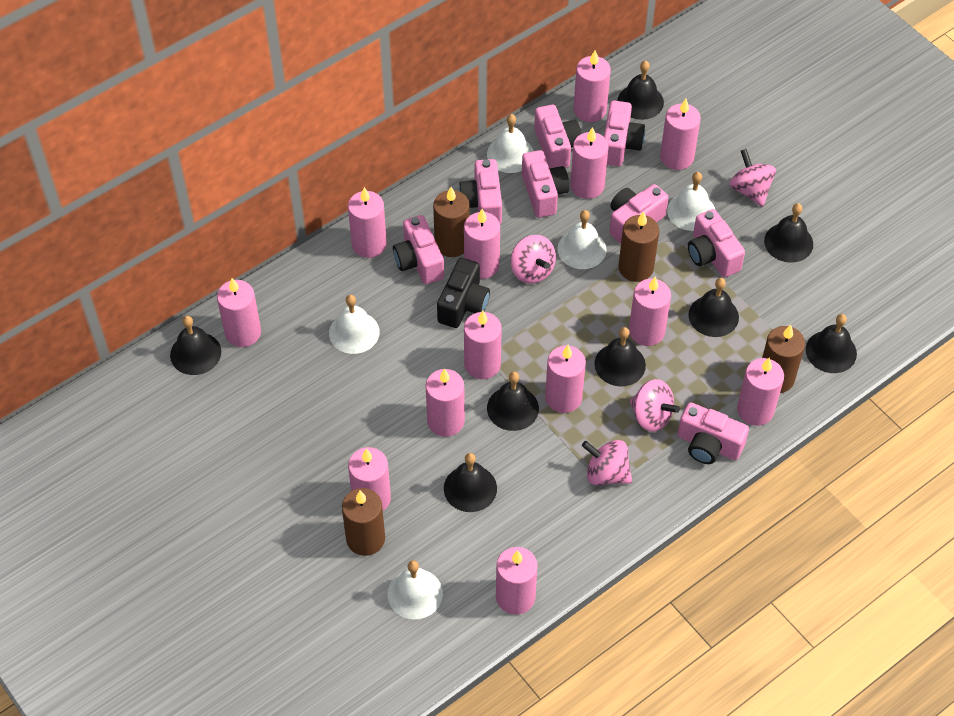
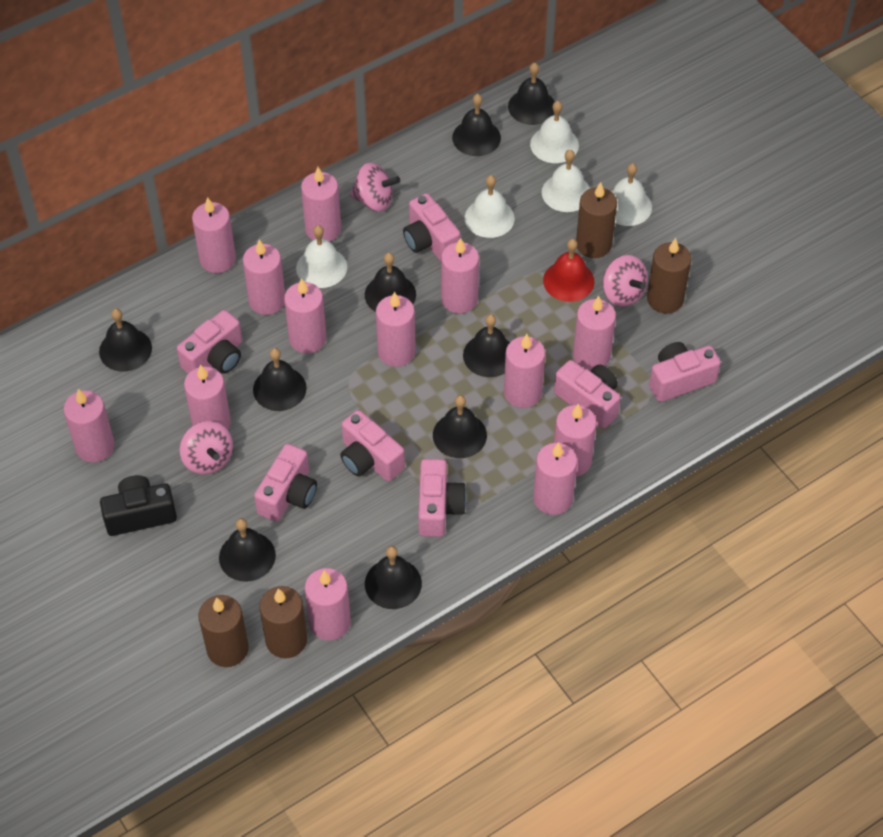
black bell: 8 -> 9
pink camera: 8 -> 7
pink spinning top: 4 -> 3
red bell: 0 -> 1

